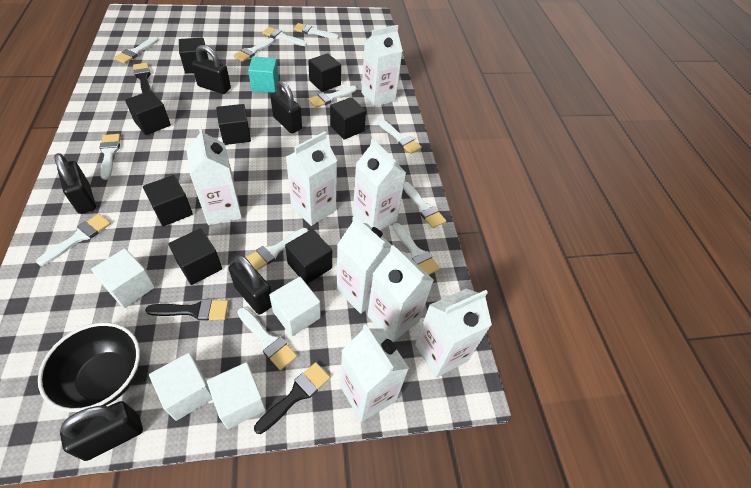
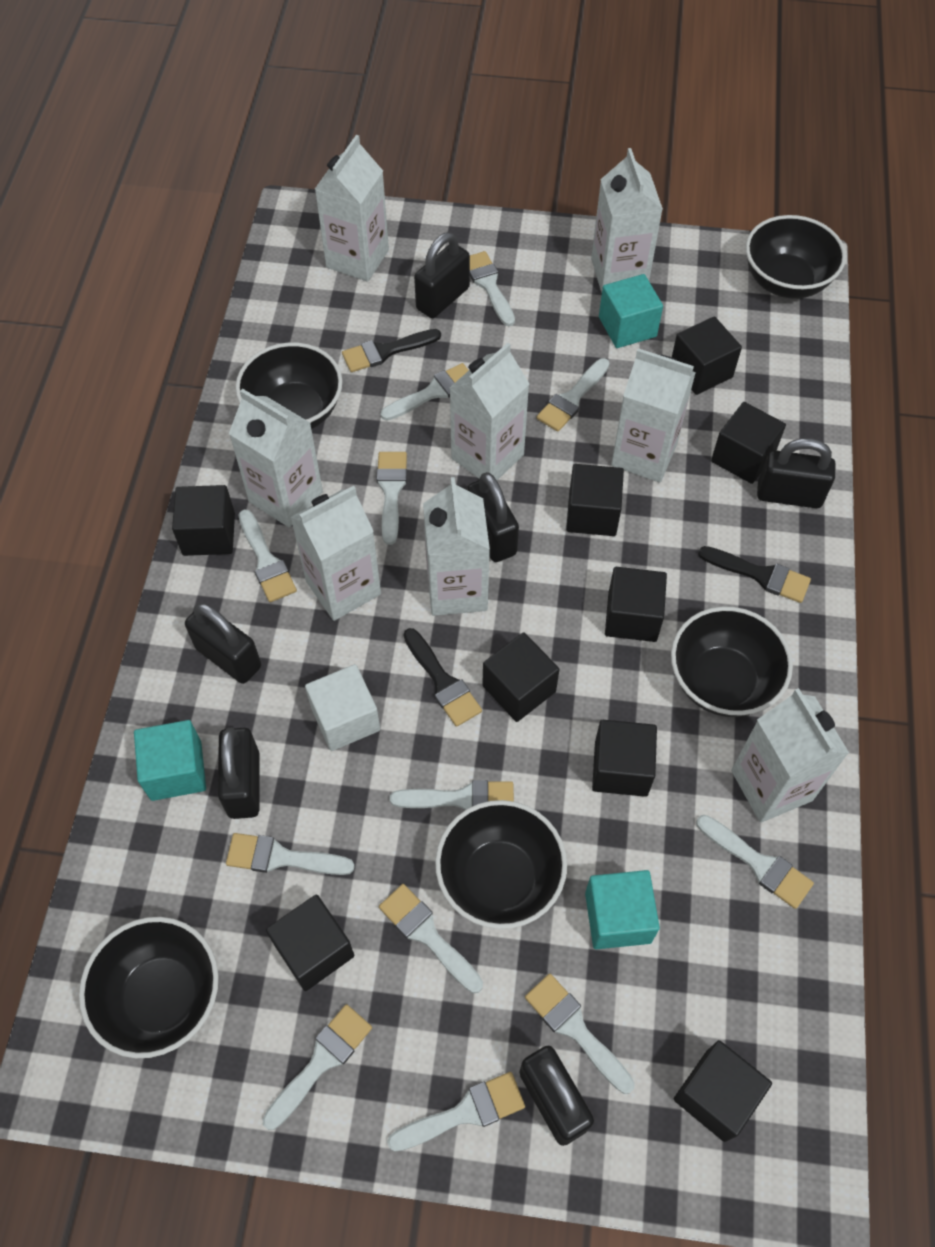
black bowl: 1 -> 5
black cube: 8 -> 9
black padlock: 5 -> 6
turquoise cube: 1 -> 3
white cube: 4 -> 1

